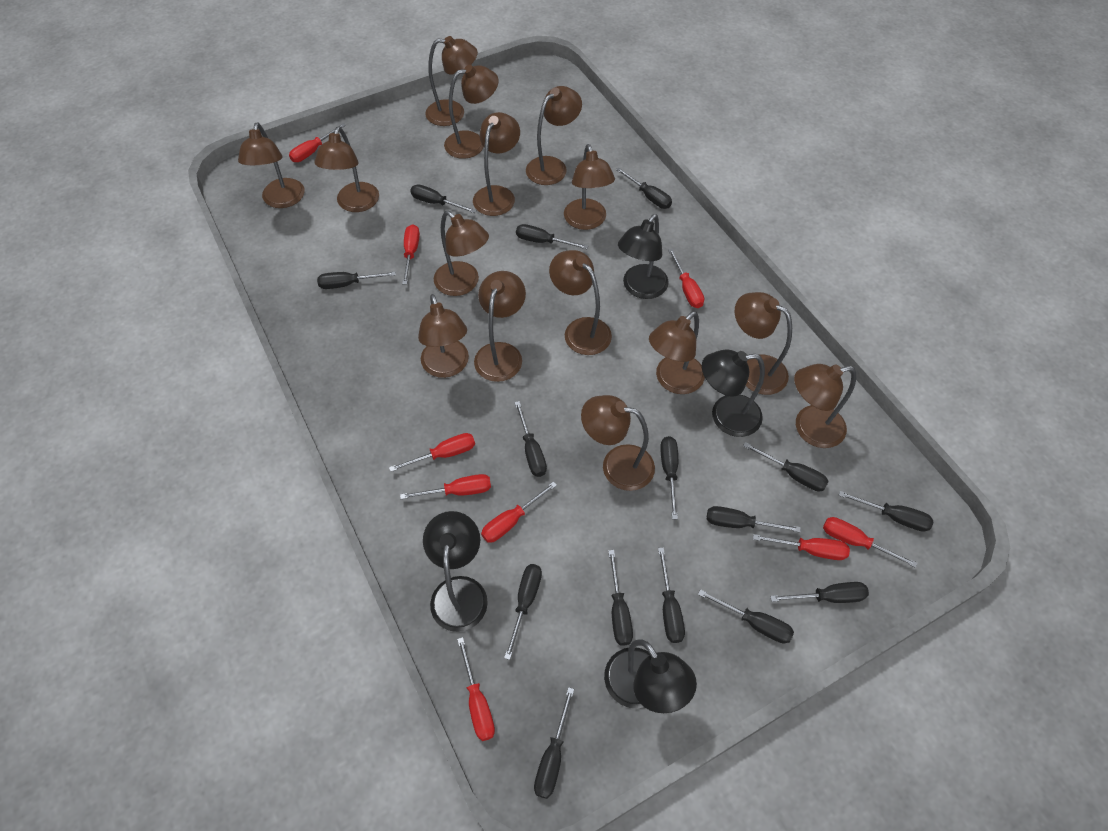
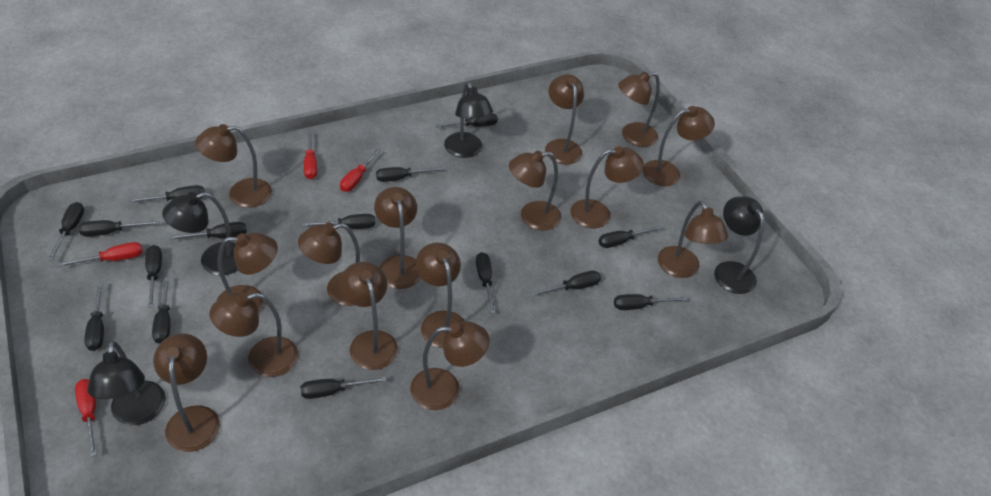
red screwdriver: 9 -> 4

